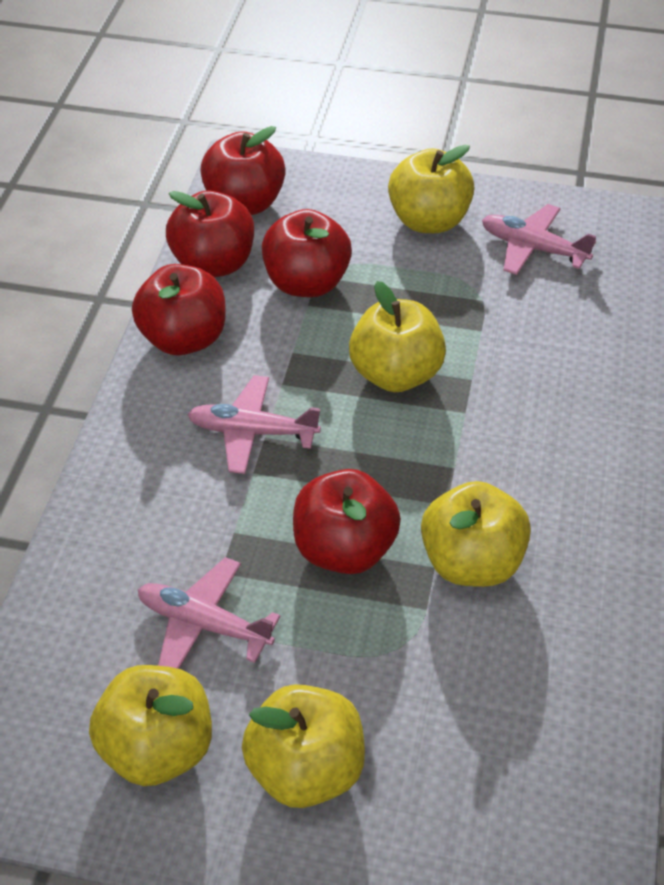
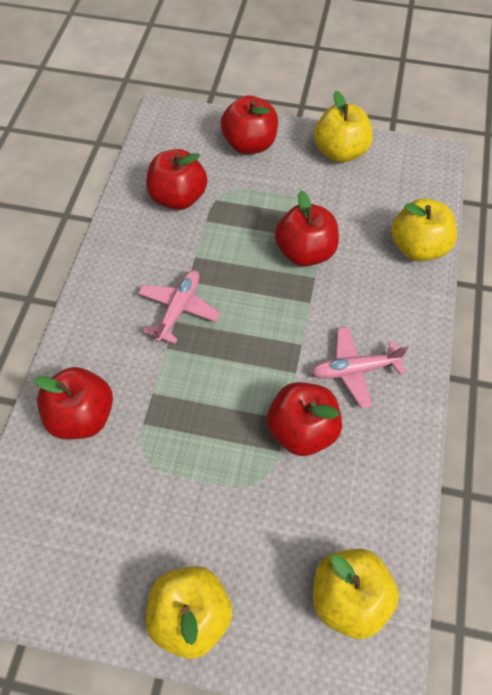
pink plane: 3 -> 2
yellow apple: 5 -> 4

